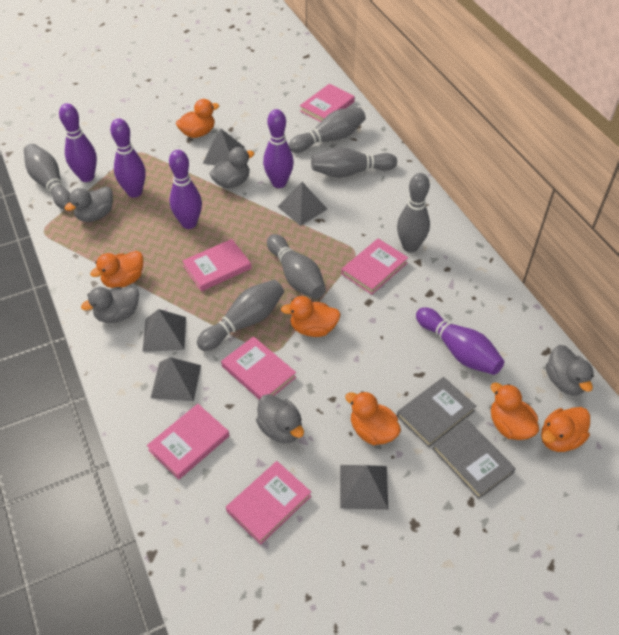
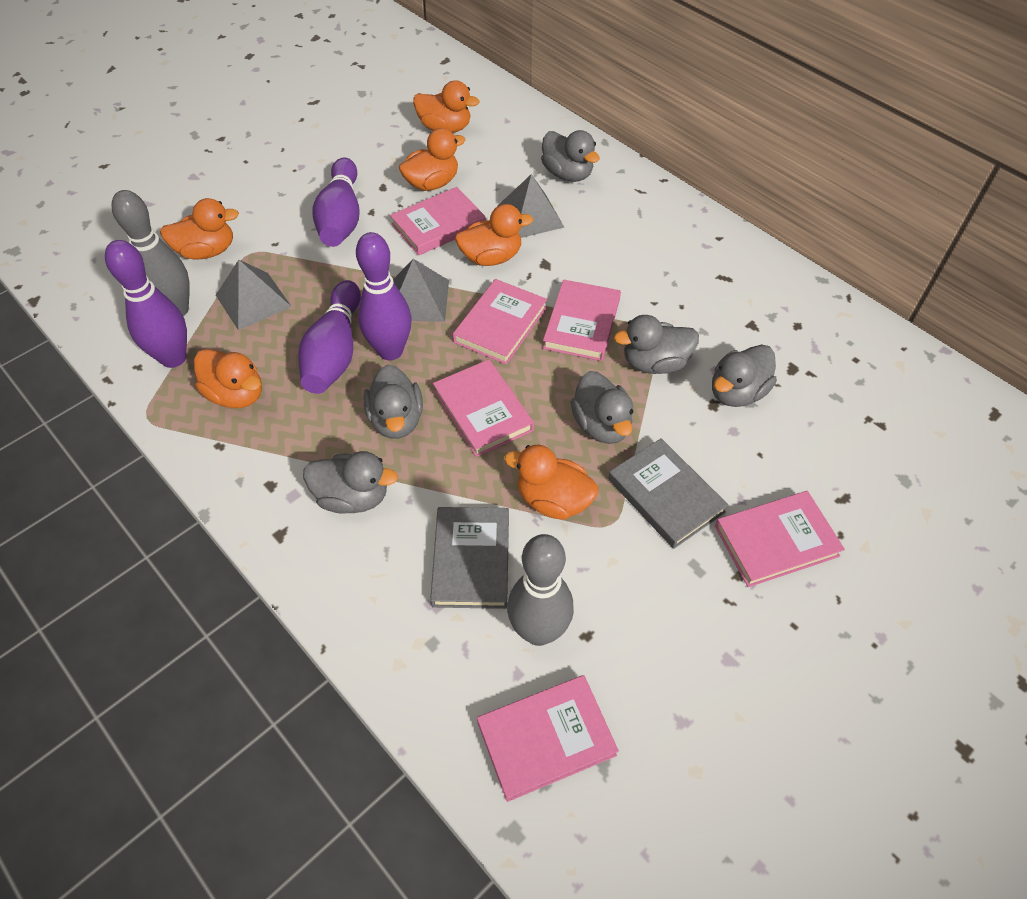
grey bowling pin: 6 -> 2
grey duck: 5 -> 6
grey pyramid: 5 -> 3
purple bowling pin: 5 -> 4

